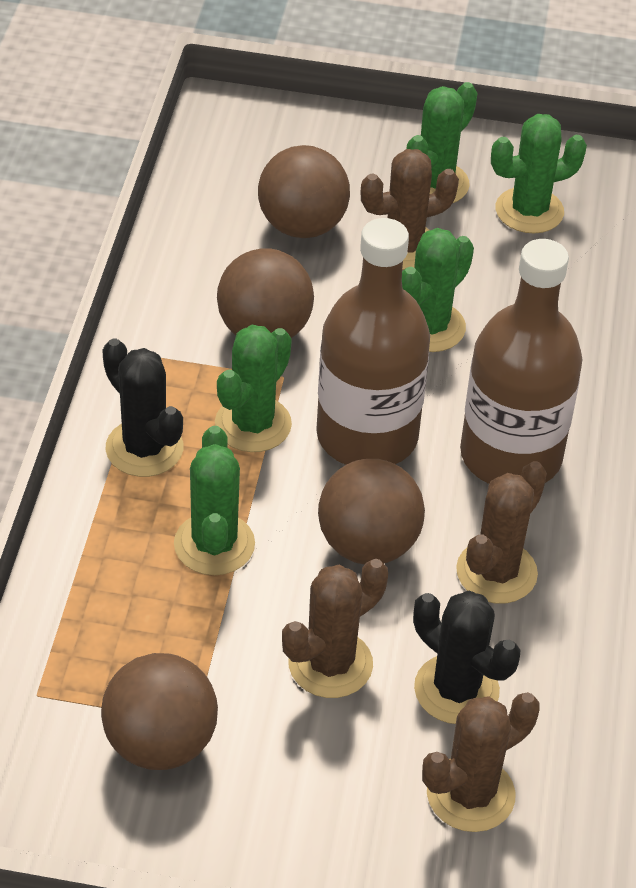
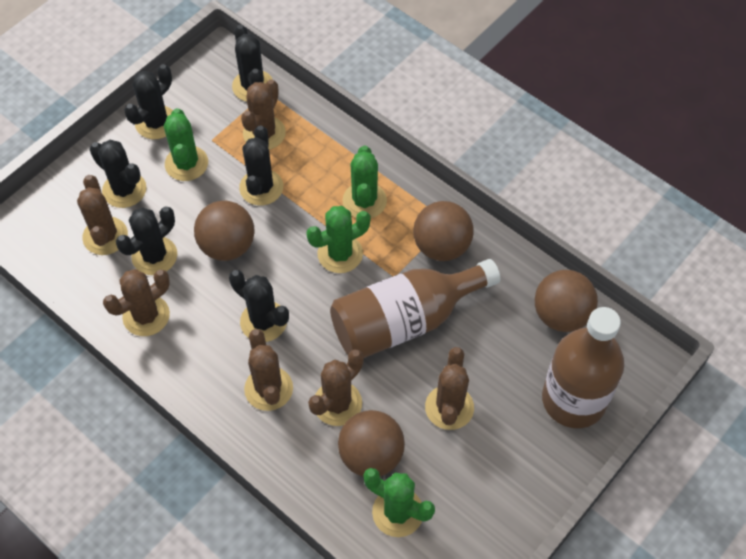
black cactus: 2 -> 6
brown cactus: 4 -> 6
green cactus: 5 -> 4

